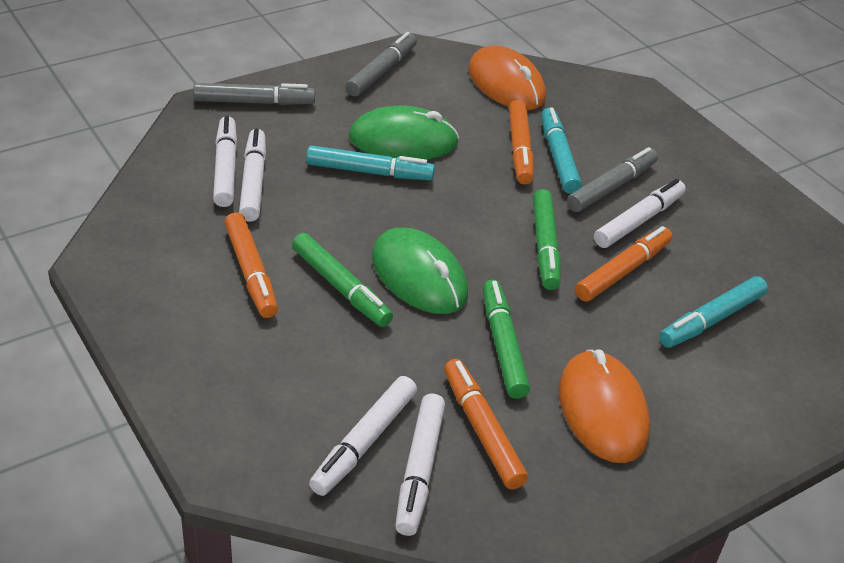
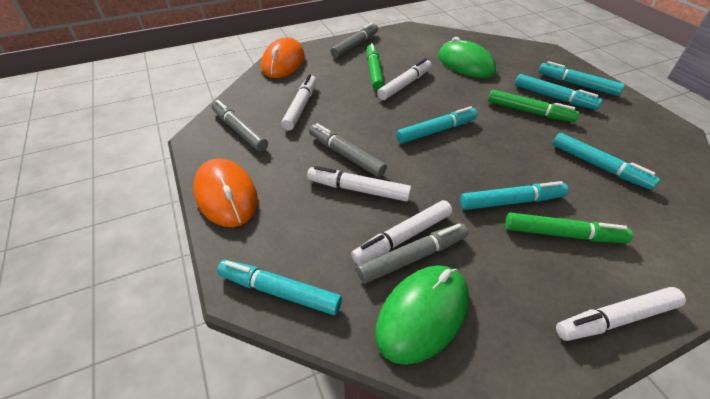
grey marker: 3 -> 4
orange marker: 4 -> 0
turquoise marker: 3 -> 6

